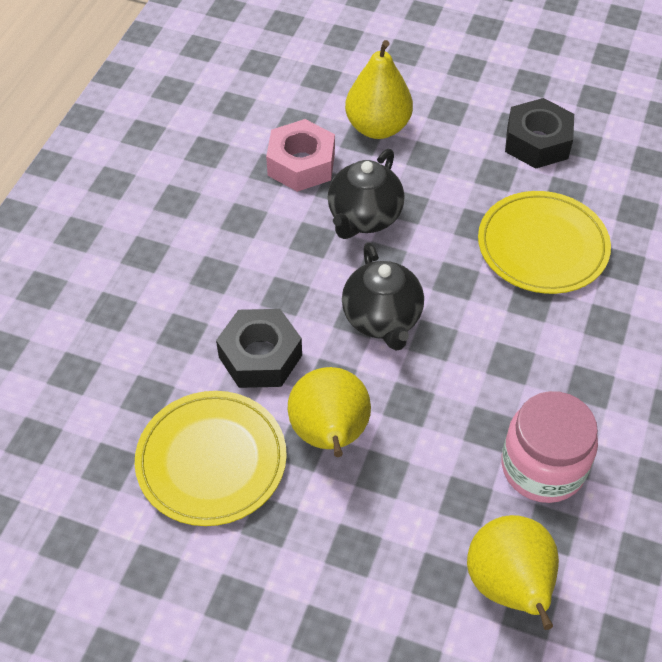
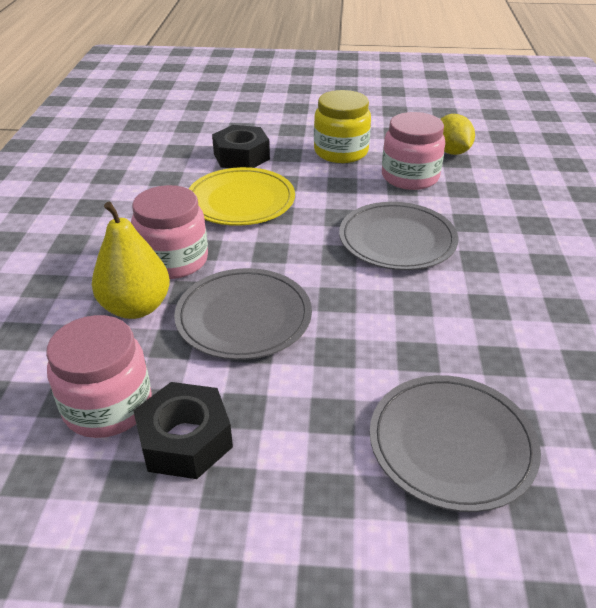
black teapot: 2 -> 0
grey plate: 0 -> 3
pink jar: 1 -> 3
pink nut: 1 -> 0
yellow jar: 0 -> 1
yellow lemon: 0 -> 1
yellow pear: 3 -> 1
yellow plate: 2 -> 1

